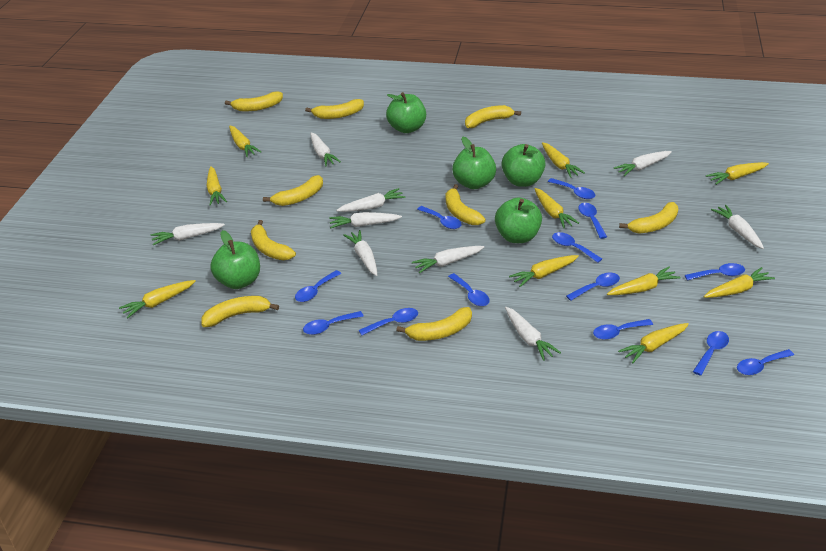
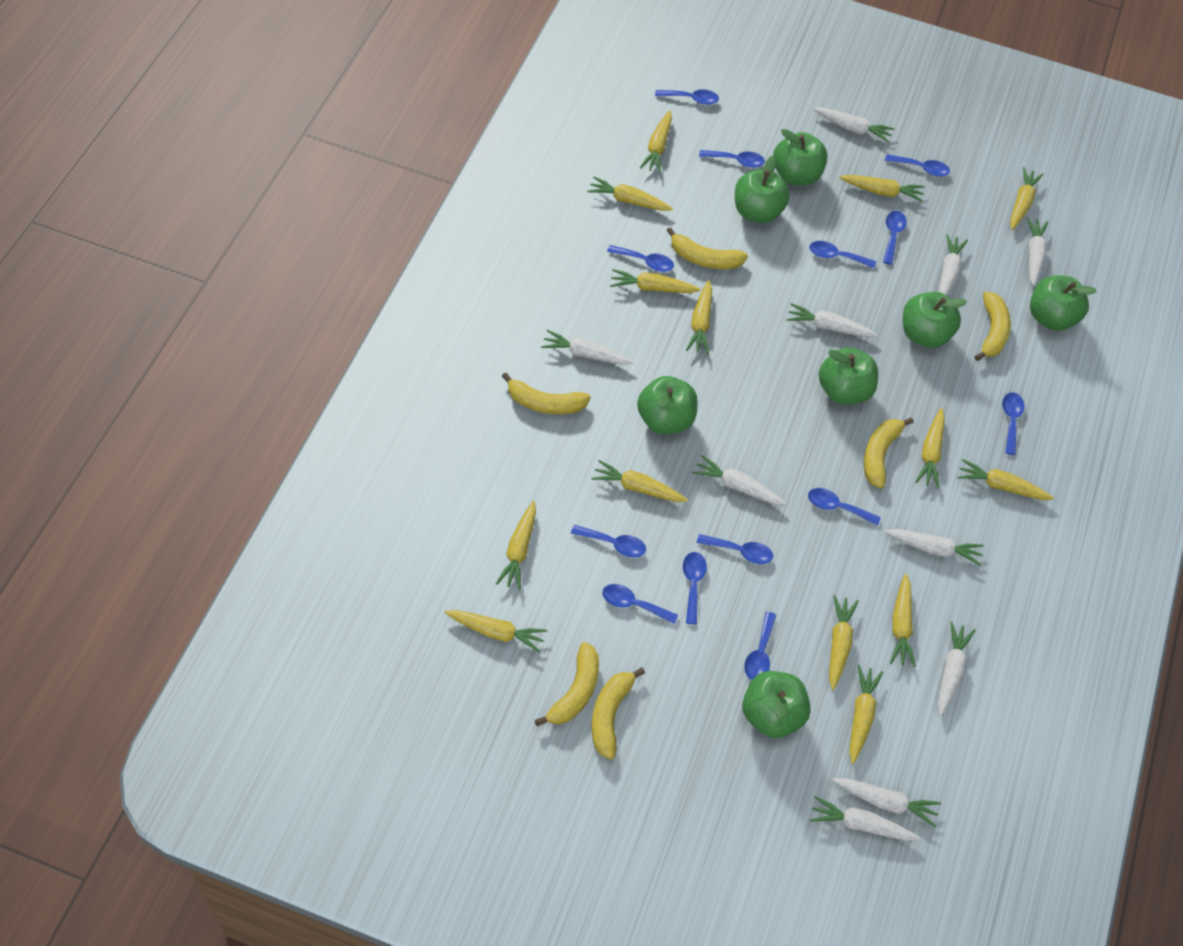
green apple: 5 -> 7
white carrot: 9 -> 10
yellow banana: 9 -> 6
yellow carrot: 10 -> 14

